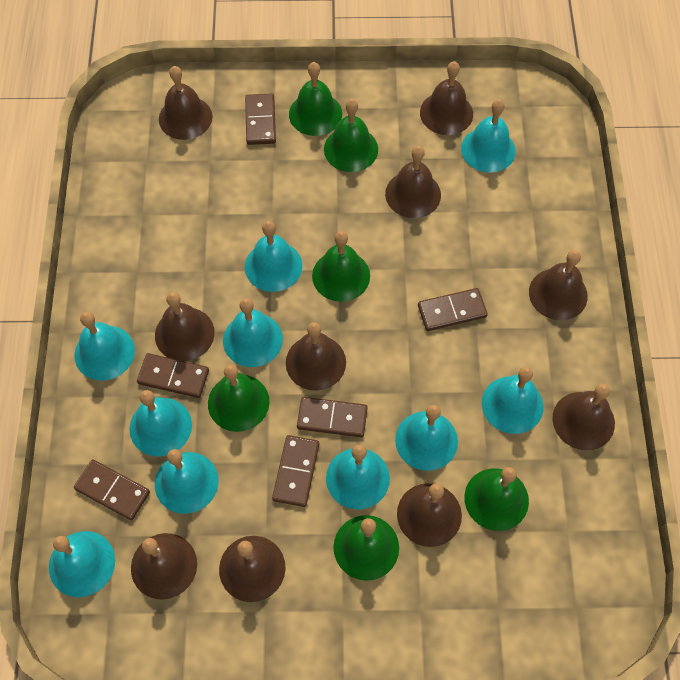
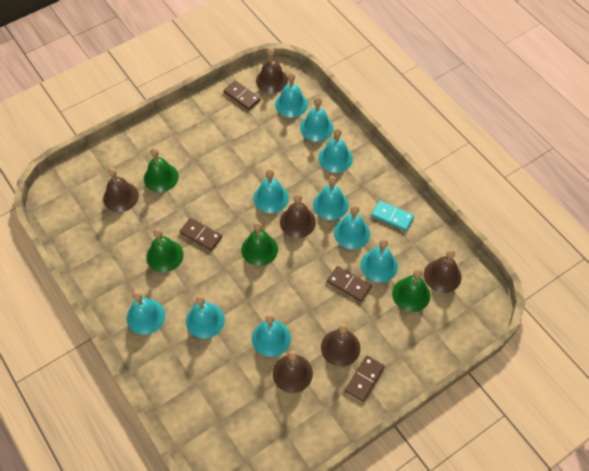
brown bell: 10 -> 6
brown domino: 6 -> 4
green bell: 6 -> 4
turquoise domino: 0 -> 1

